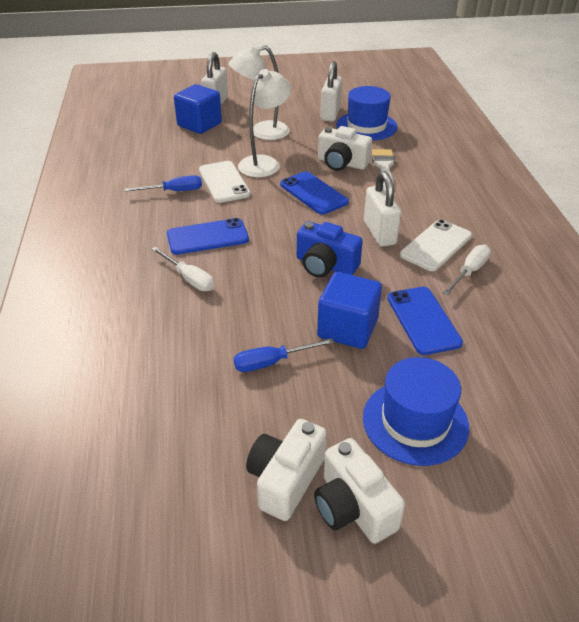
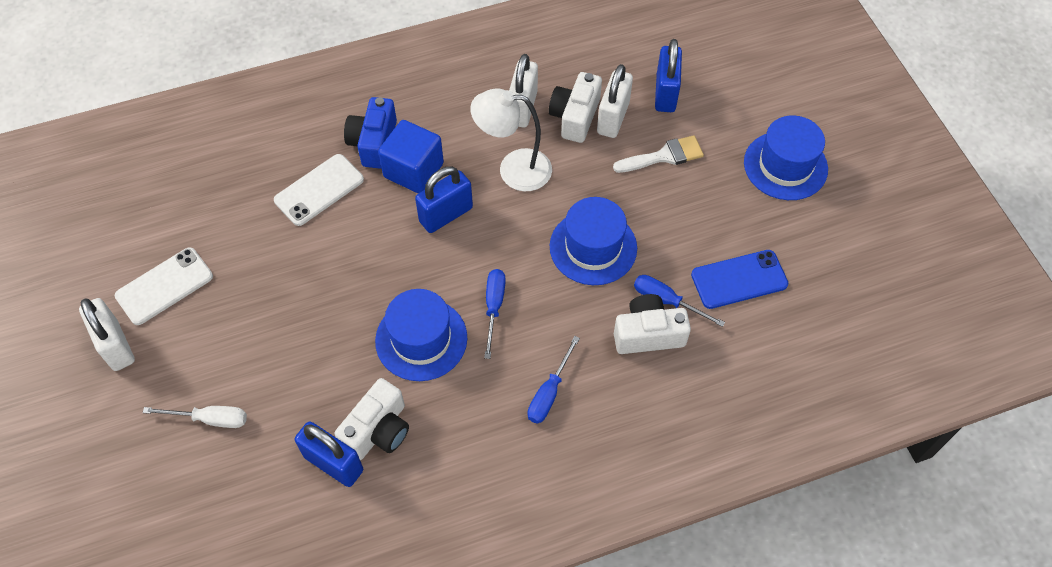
blue cube: 2 -> 1
blue hat: 2 -> 3
blue padlock: 0 -> 3
blue phone: 3 -> 1
blue screwdriver: 2 -> 3
white lamp: 2 -> 1
white screwdriver: 2 -> 1

